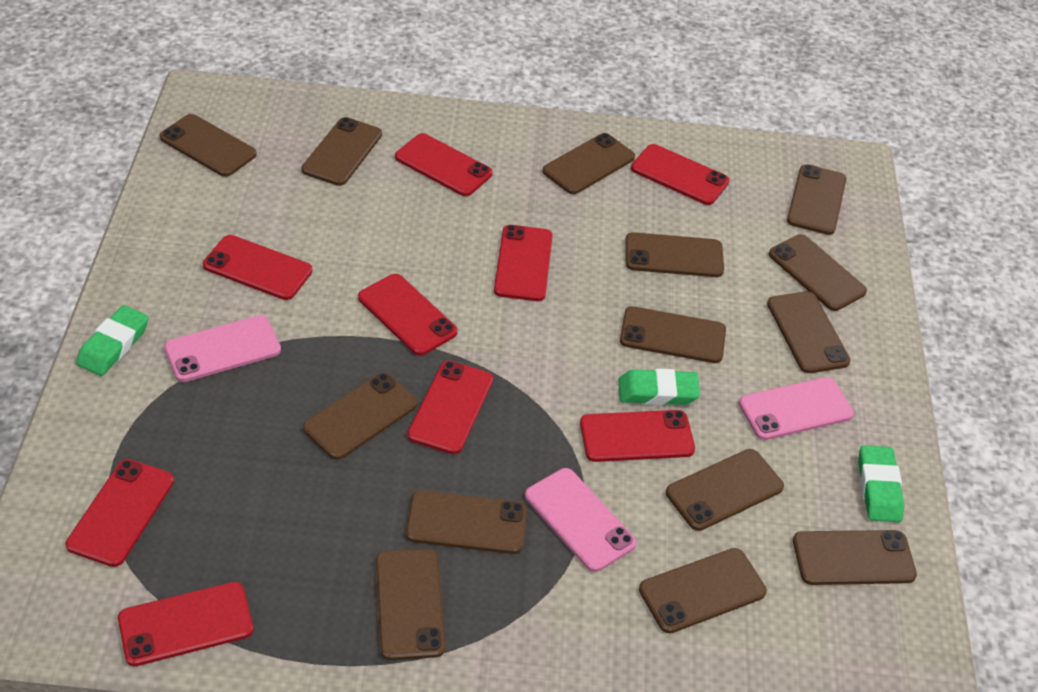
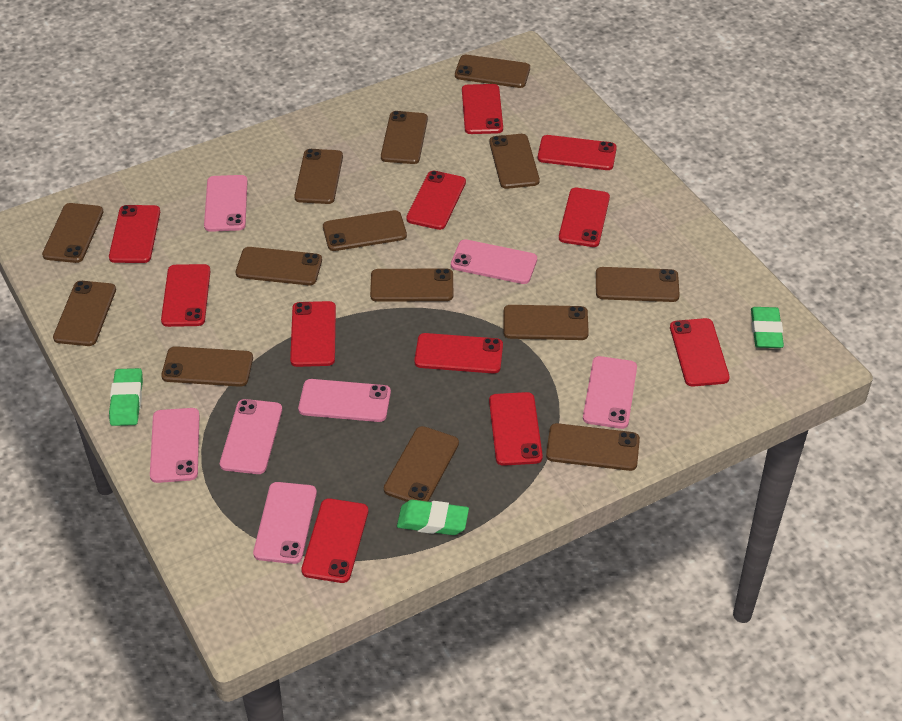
pink phone: 3 -> 7
red phone: 9 -> 11

